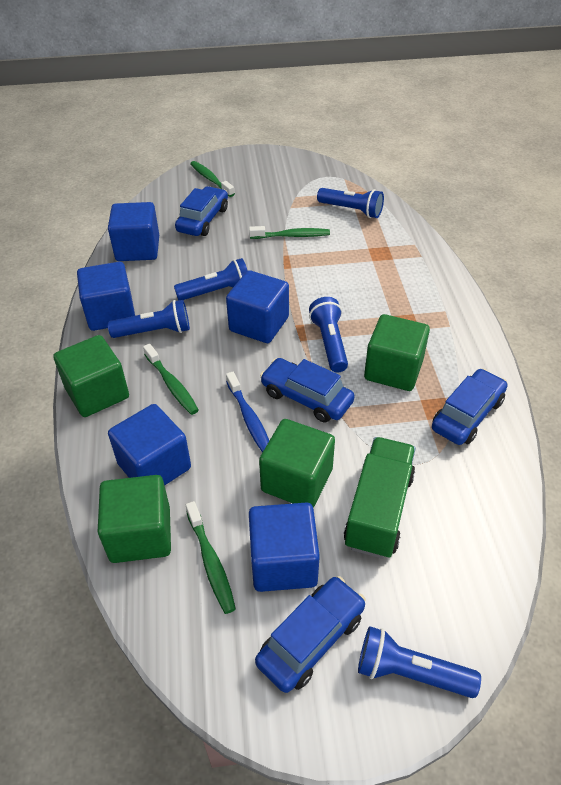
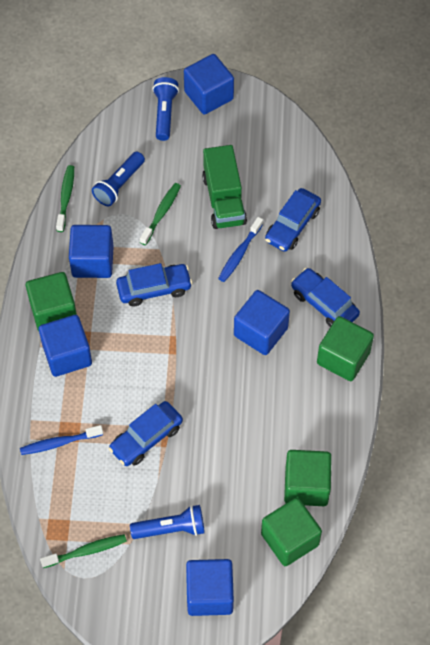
blue flashlight: 5 -> 3
blue toothbrush: 1 -> 2
green toothbrush: 4 -> 3

